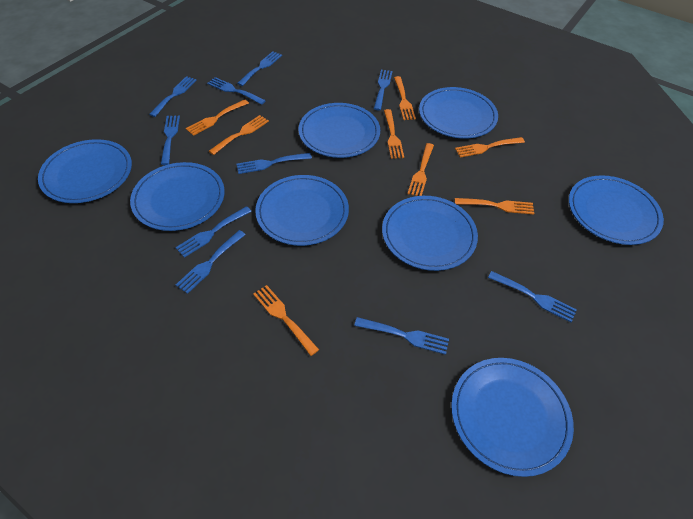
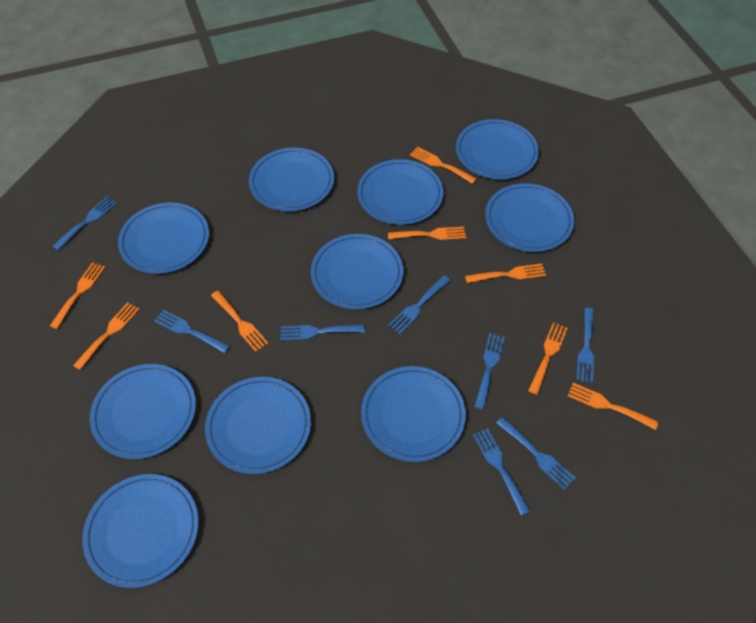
blue fork: 10 -> 8
blue plate: 8 -> 10

